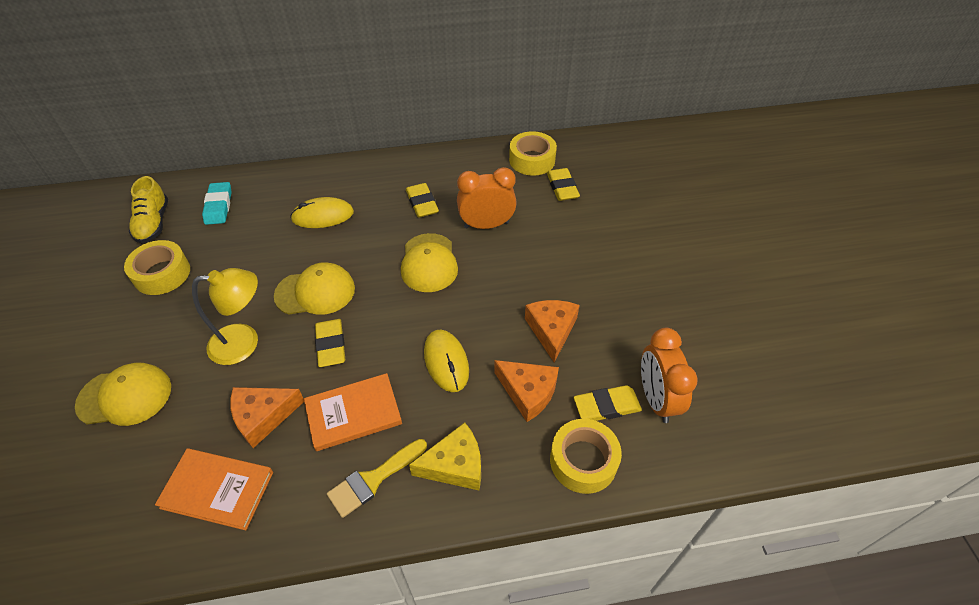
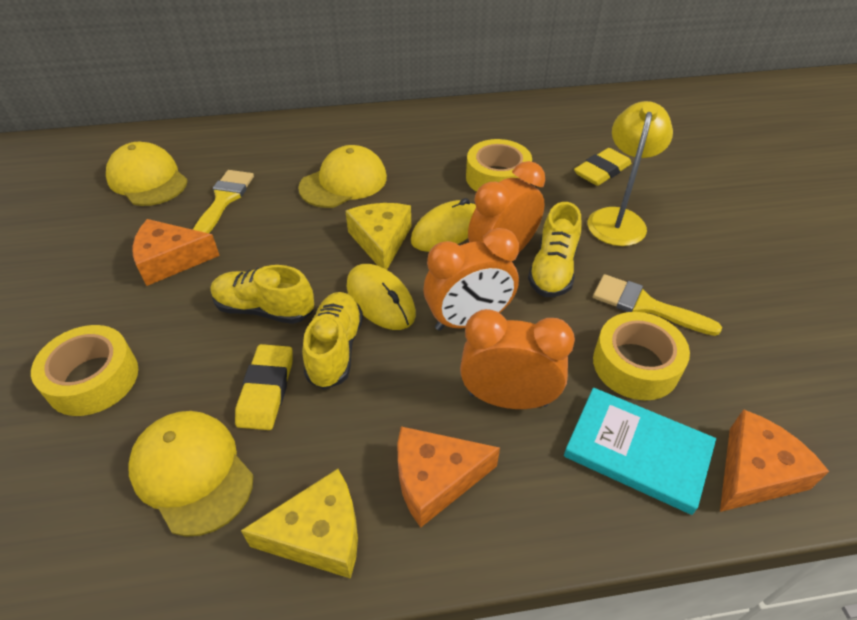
orange book: 2 -> 0
orange clock: 2 -> 3
turquoise book: 0 -> 1
turquoise eraser: 1 -> 0
yellow brush: 1 -> 2
yellow cheese: 1 -> 2
yellow eraser: 4 -> 2
yellow shoe: 1 -> 3

